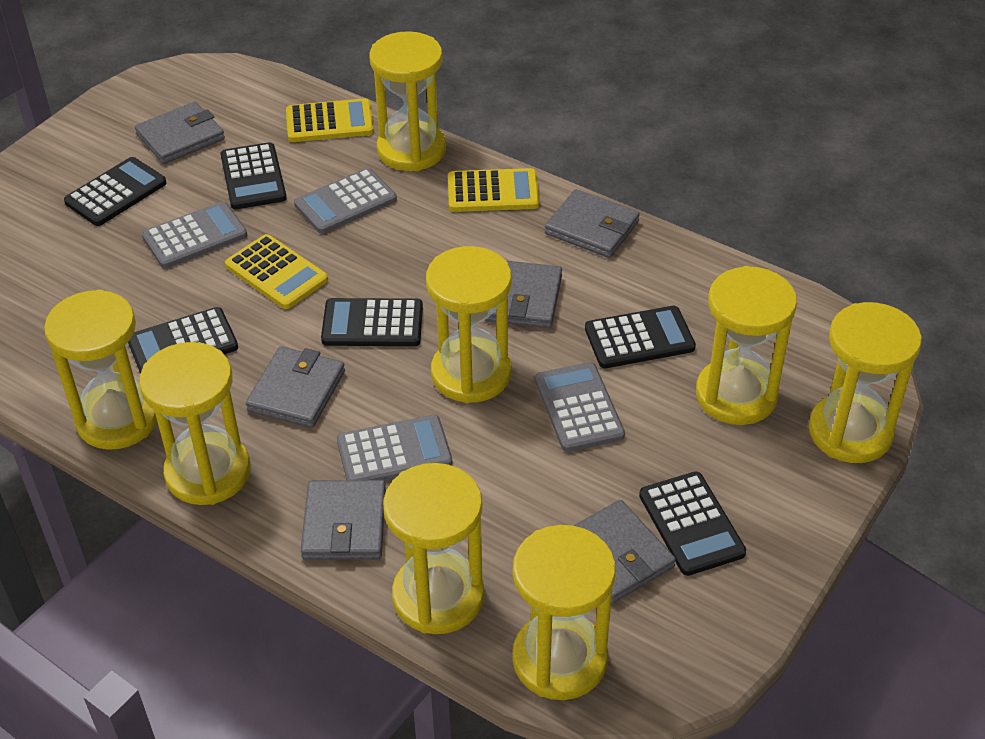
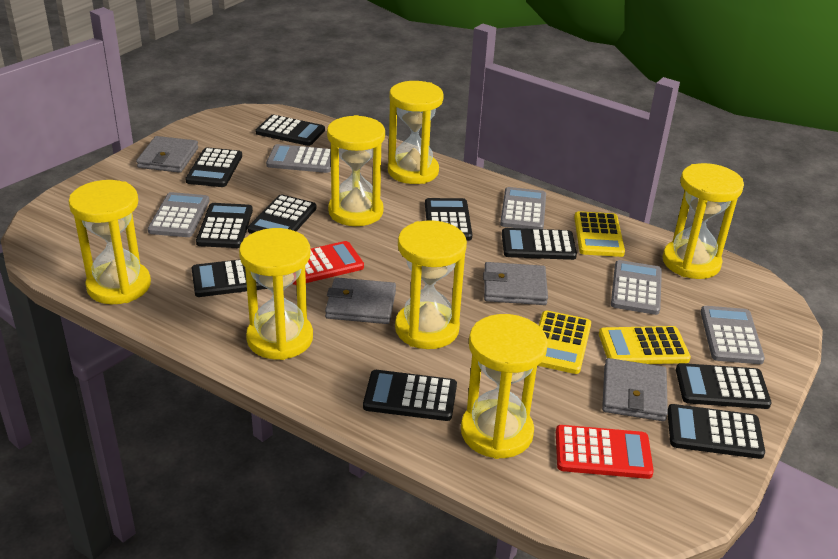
black calculator: 6 -> 10
grey calculator: 4 -> 5
grey wallet: 6 -> 4
red calculator: 0 -> 2
yellow hourglass: 8 -> 7

